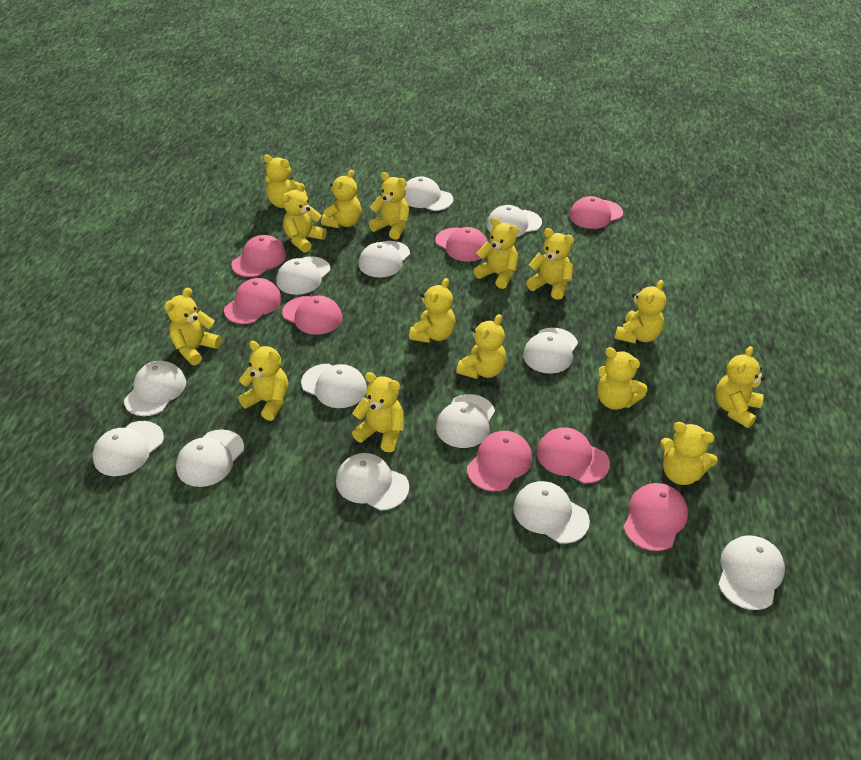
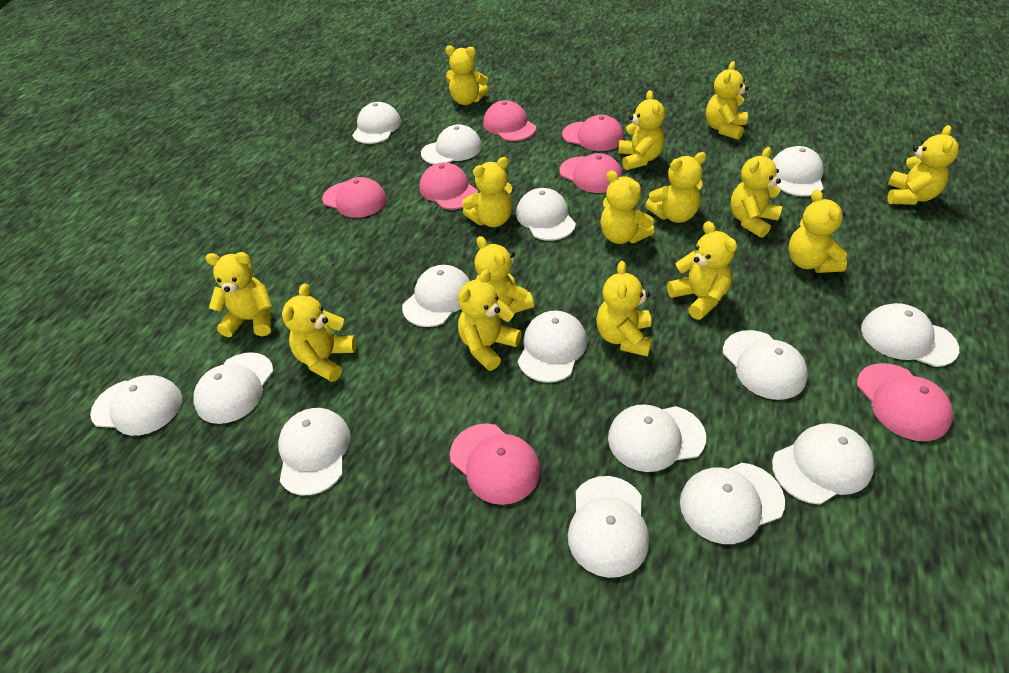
pink cap: 8 -> 7
white cap: 13 -> 15

